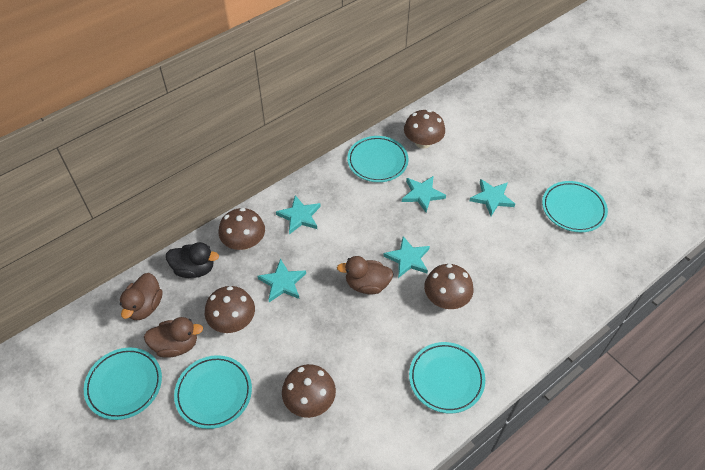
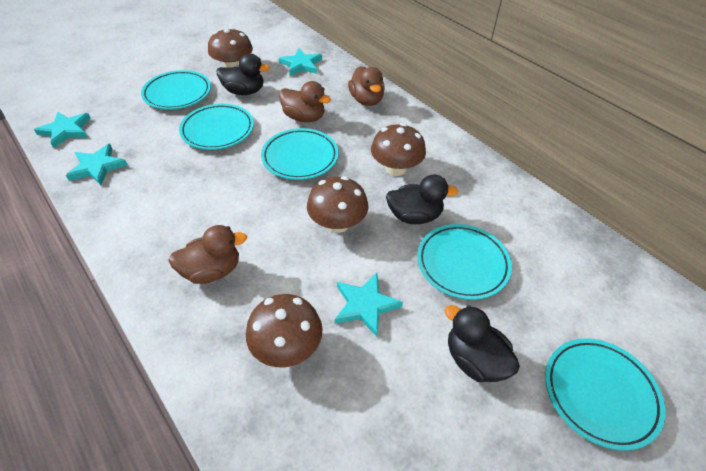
black duck: 1 -> 3
brown mushroom: 5 -> 4
turquoise star: 5 -> 4

